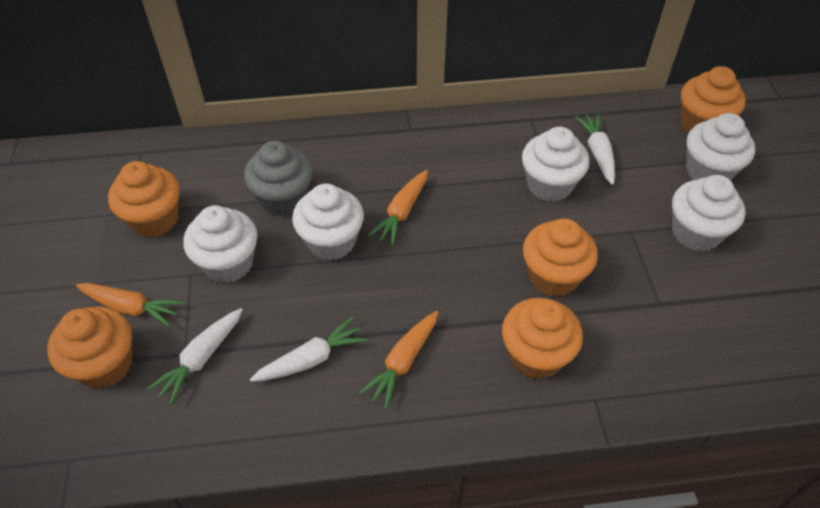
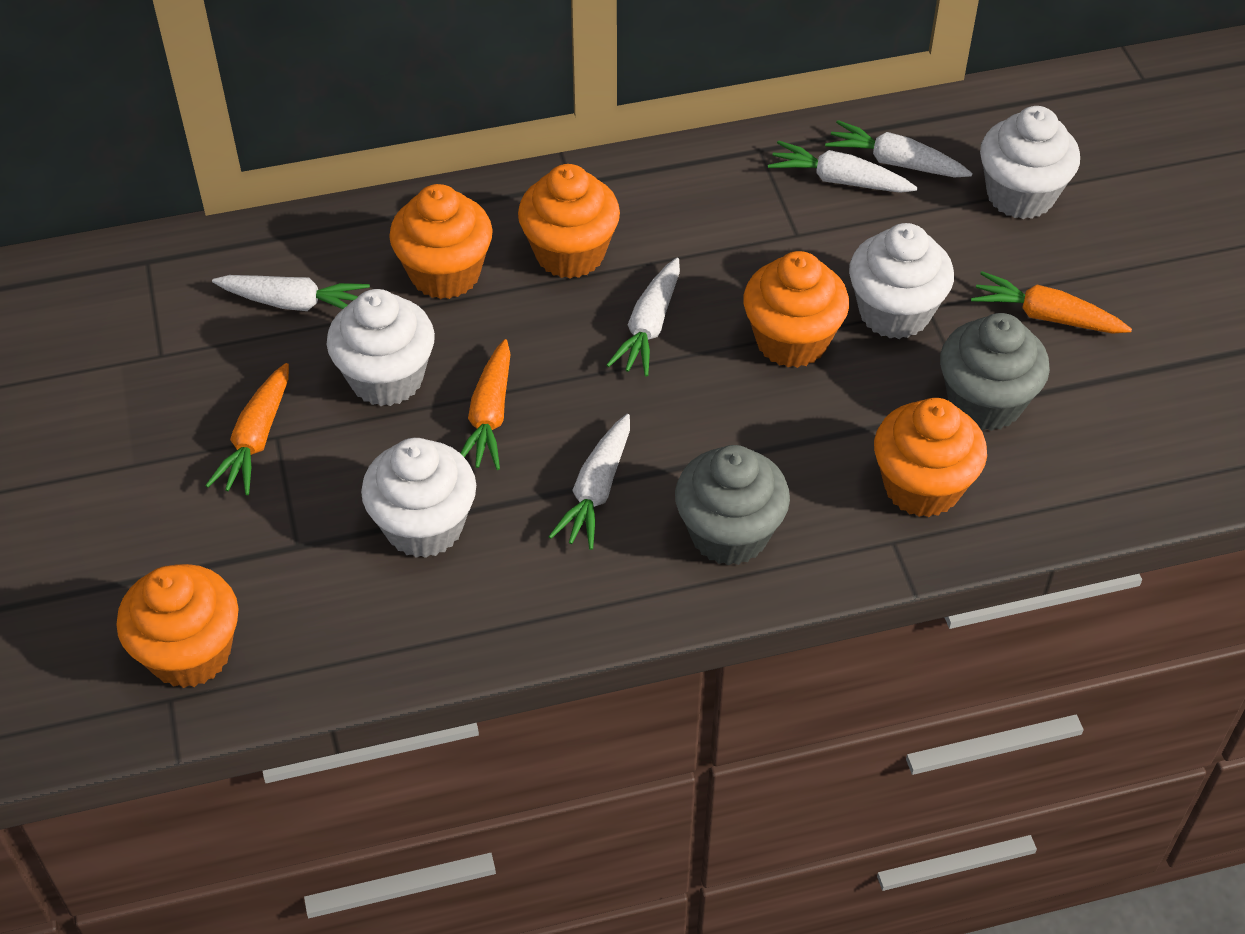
grey cupcake: 1 -> 2
white carrot: 3 -> 5
white cupcake: 5 -> 4

